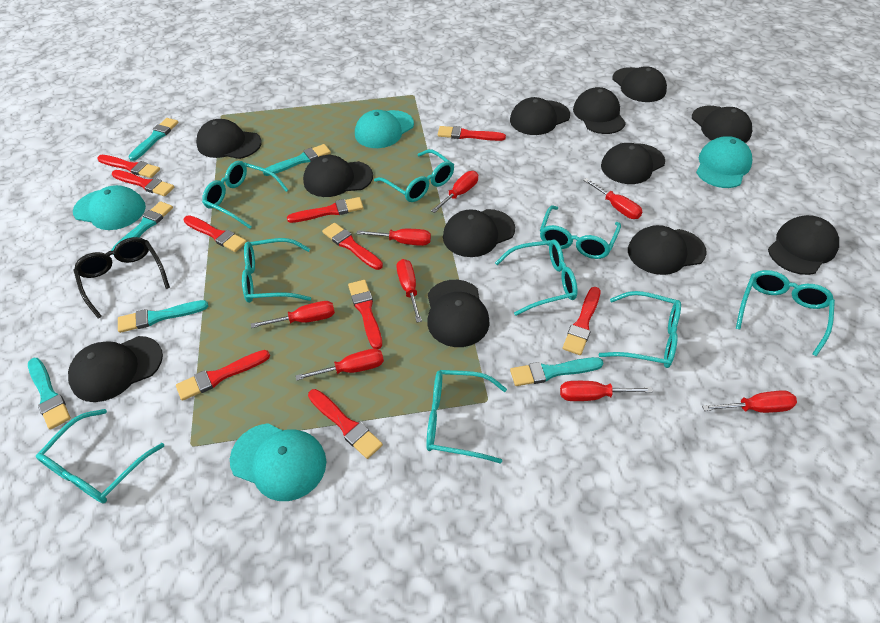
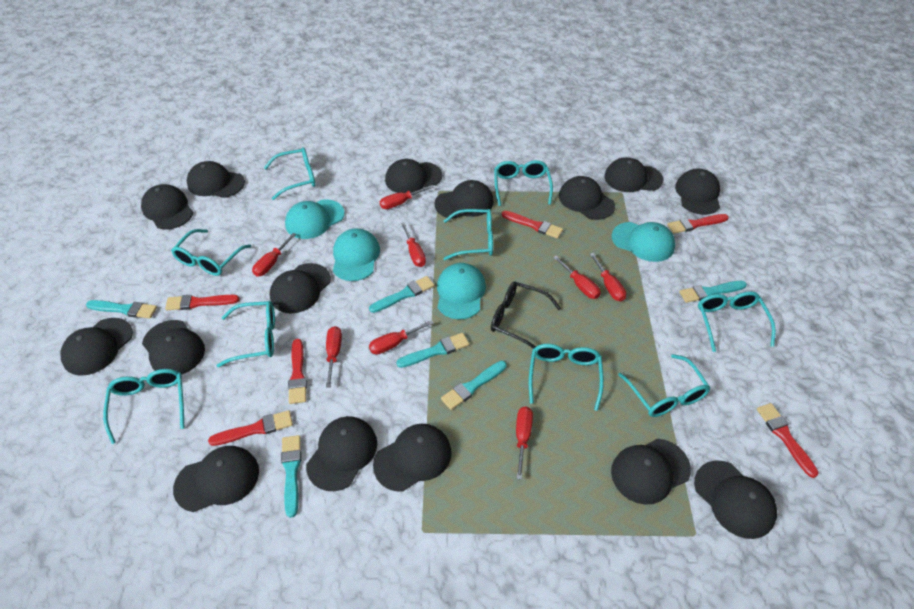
black cap: 12 -> 15
red brush: 10 -> 6

